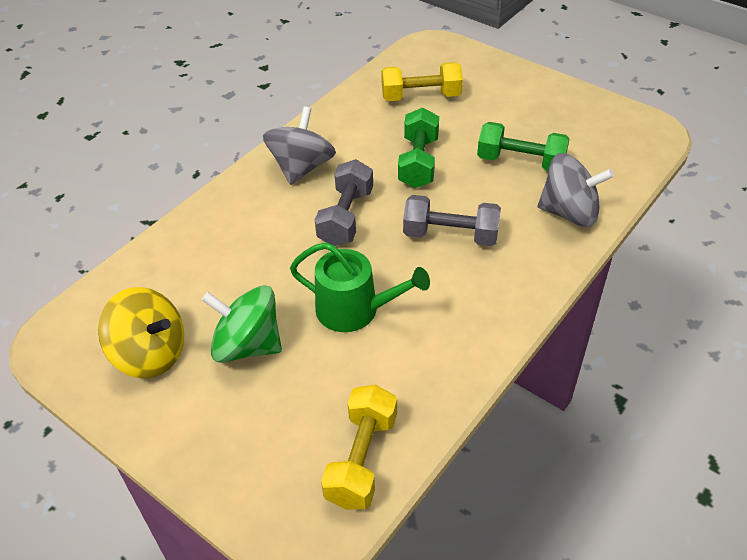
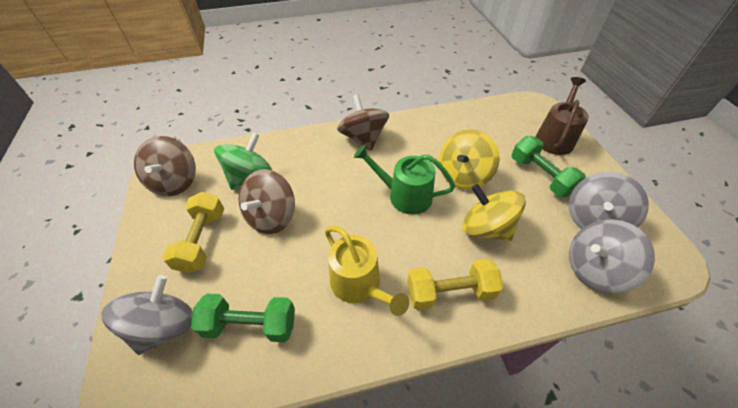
brown spinning top: 0 -> 3
brown watering can: 0 -> 1
grey dumbbell: 2 -> 0
grey spinning top: 2 -> 3
yellow spinning top: 1 -> 2
yellow watering can: 0 -> 1

